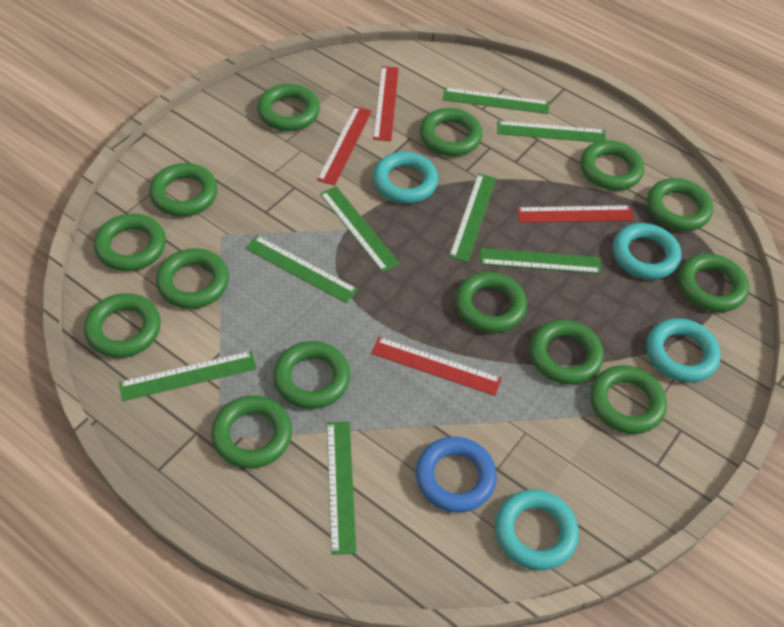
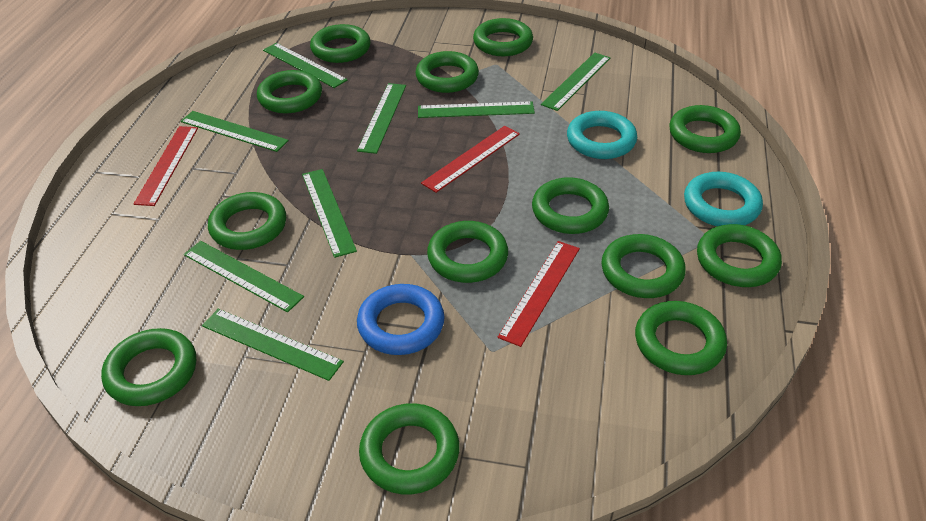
green ring: 14 -> 13
red ruler: 4 -> 3
turquoise ring: 4 -> 2

